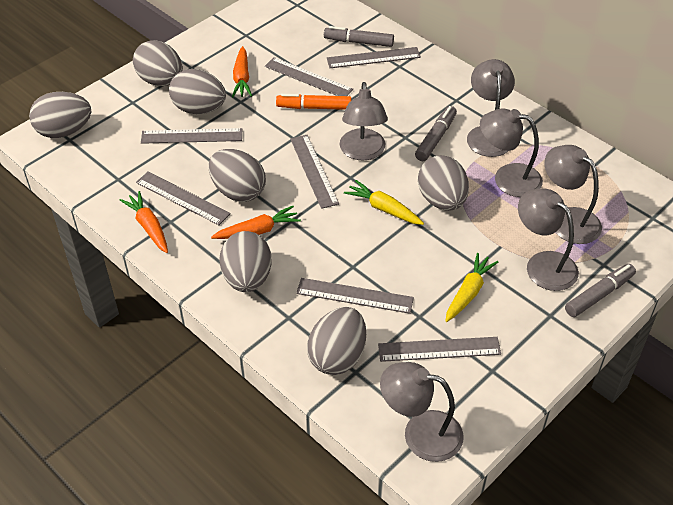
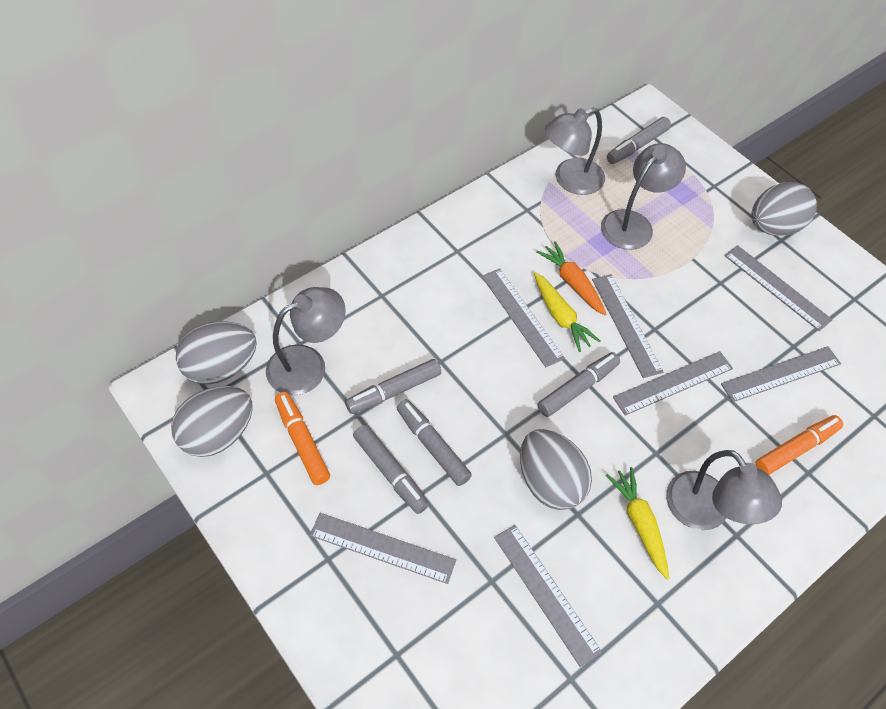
grey egg: 7 -> 4
grey lamp: 6 -> 4
grey marker: 3 -> 5
orange carrot: 3 -> 1
orange marker: 1 -> 2

